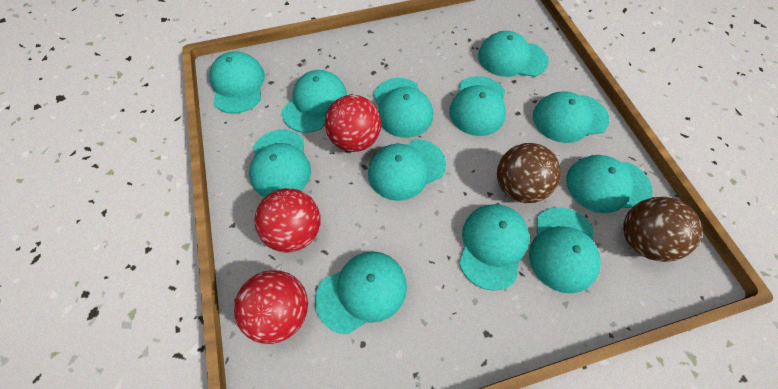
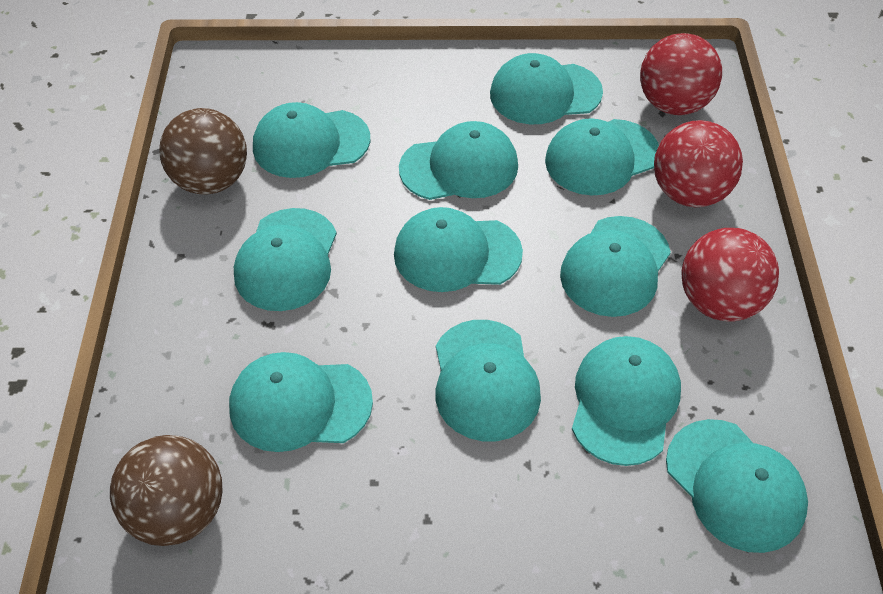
turquoise cap: 12 -> 11

